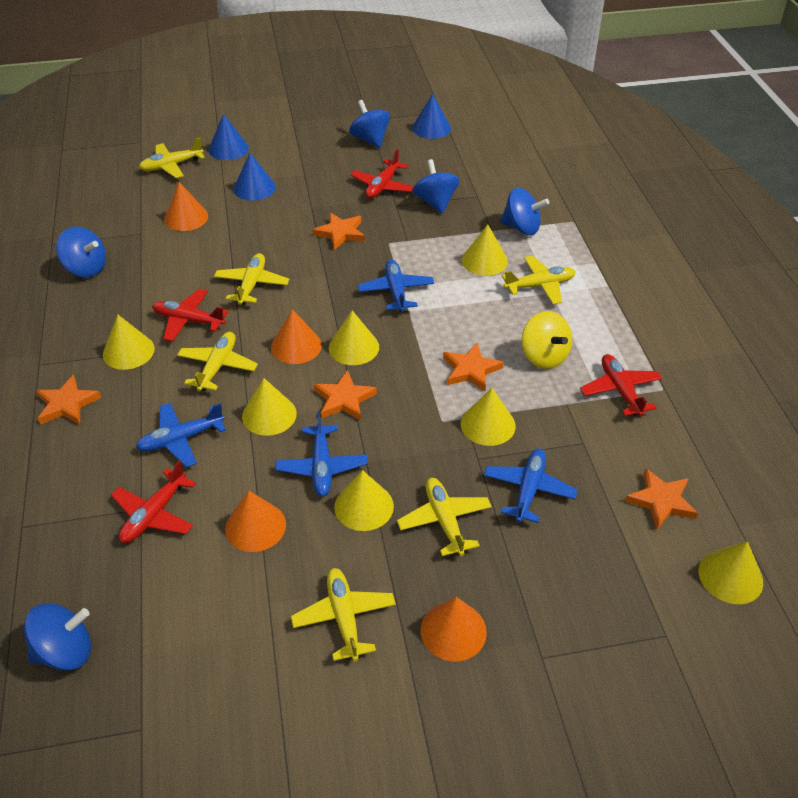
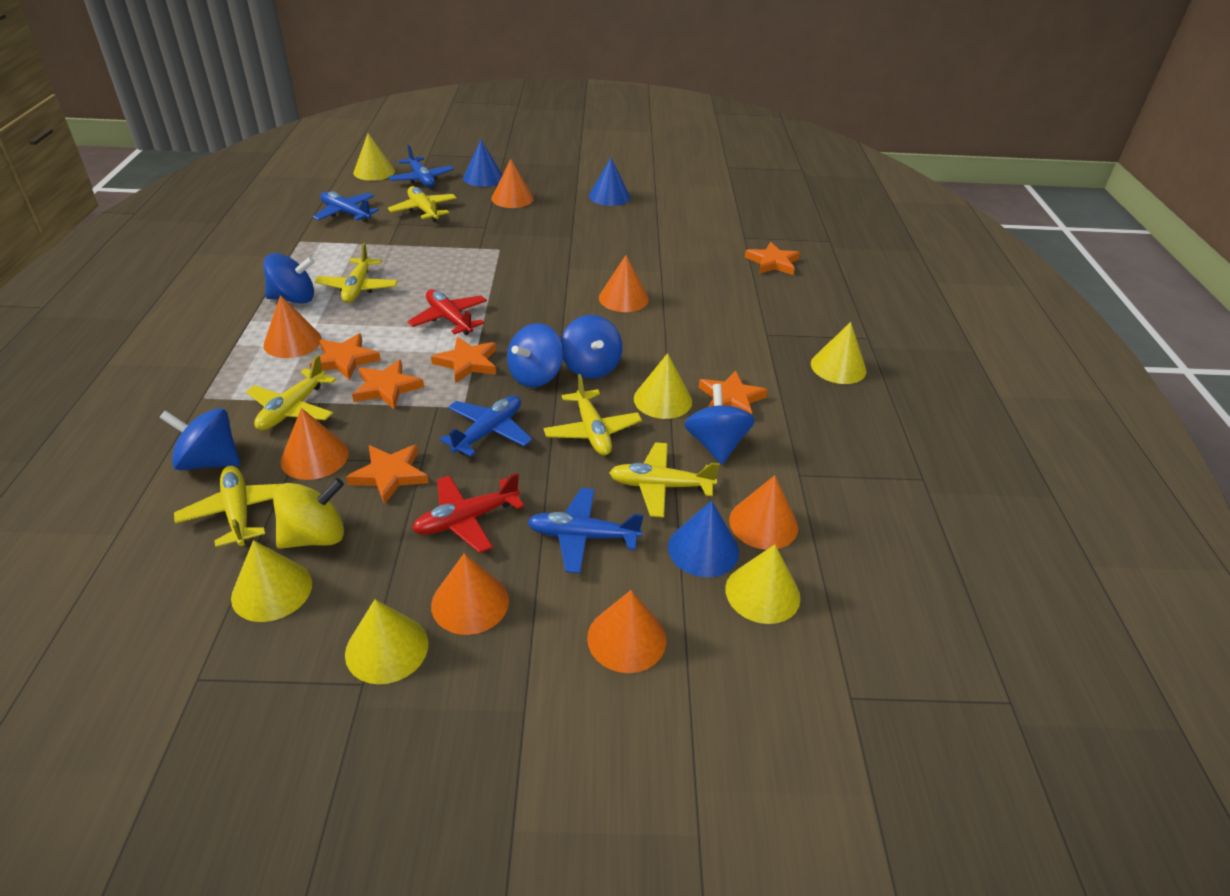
orange cone: 4 -> 7
orange star: 5 -> 6
red plane: 4 -> 2
yellow cone: 7 -> 6

